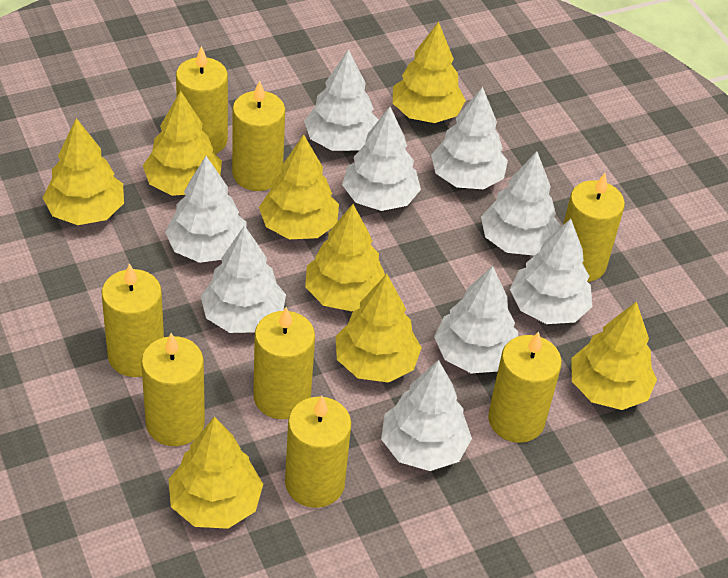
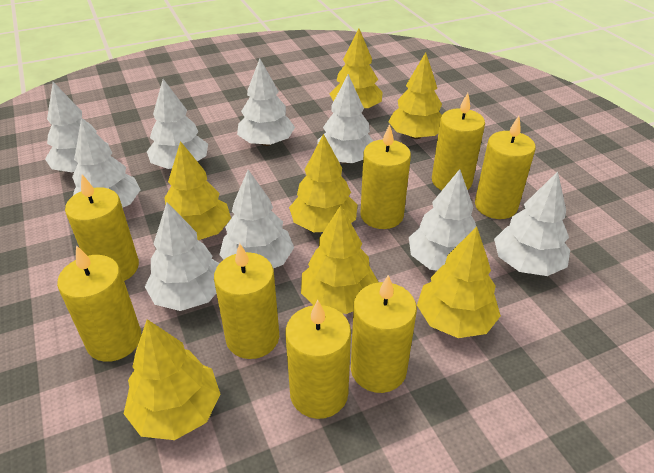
yellow tree: 8 -> 7

